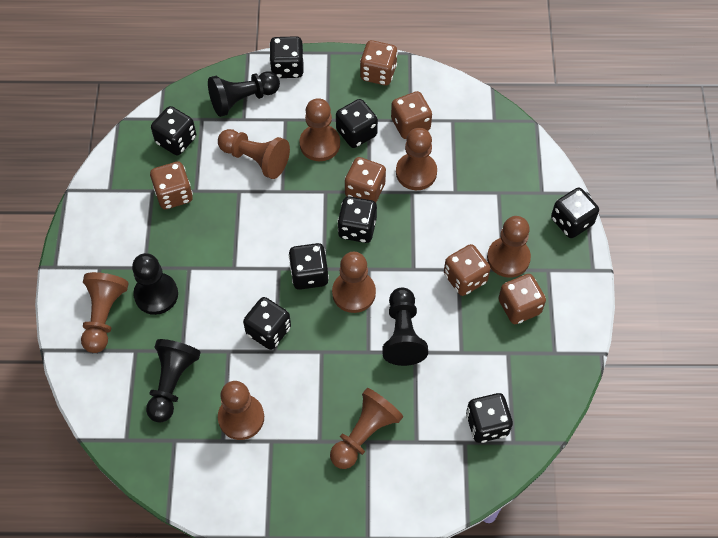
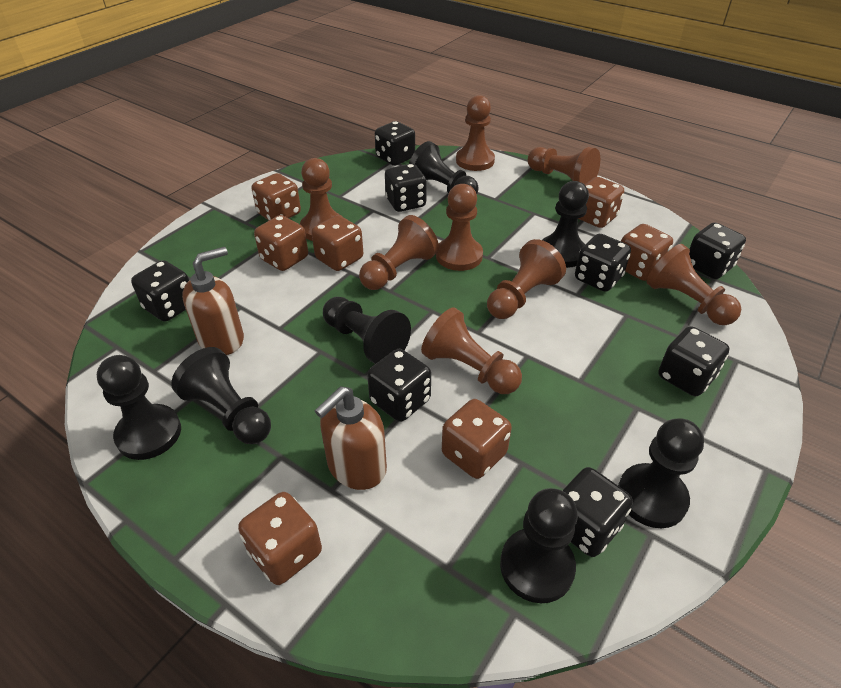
black pawn: 4 -> 7
brown dice: 6 -> 7
brown soap dispenser: 0 -> 2

